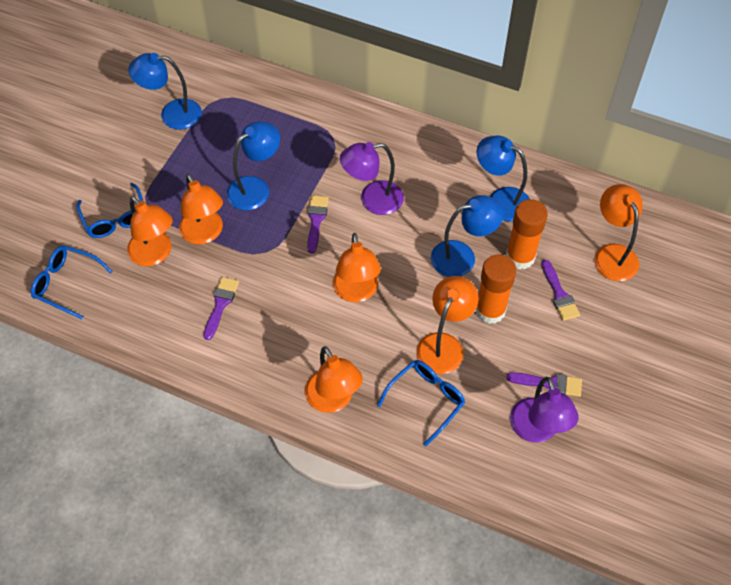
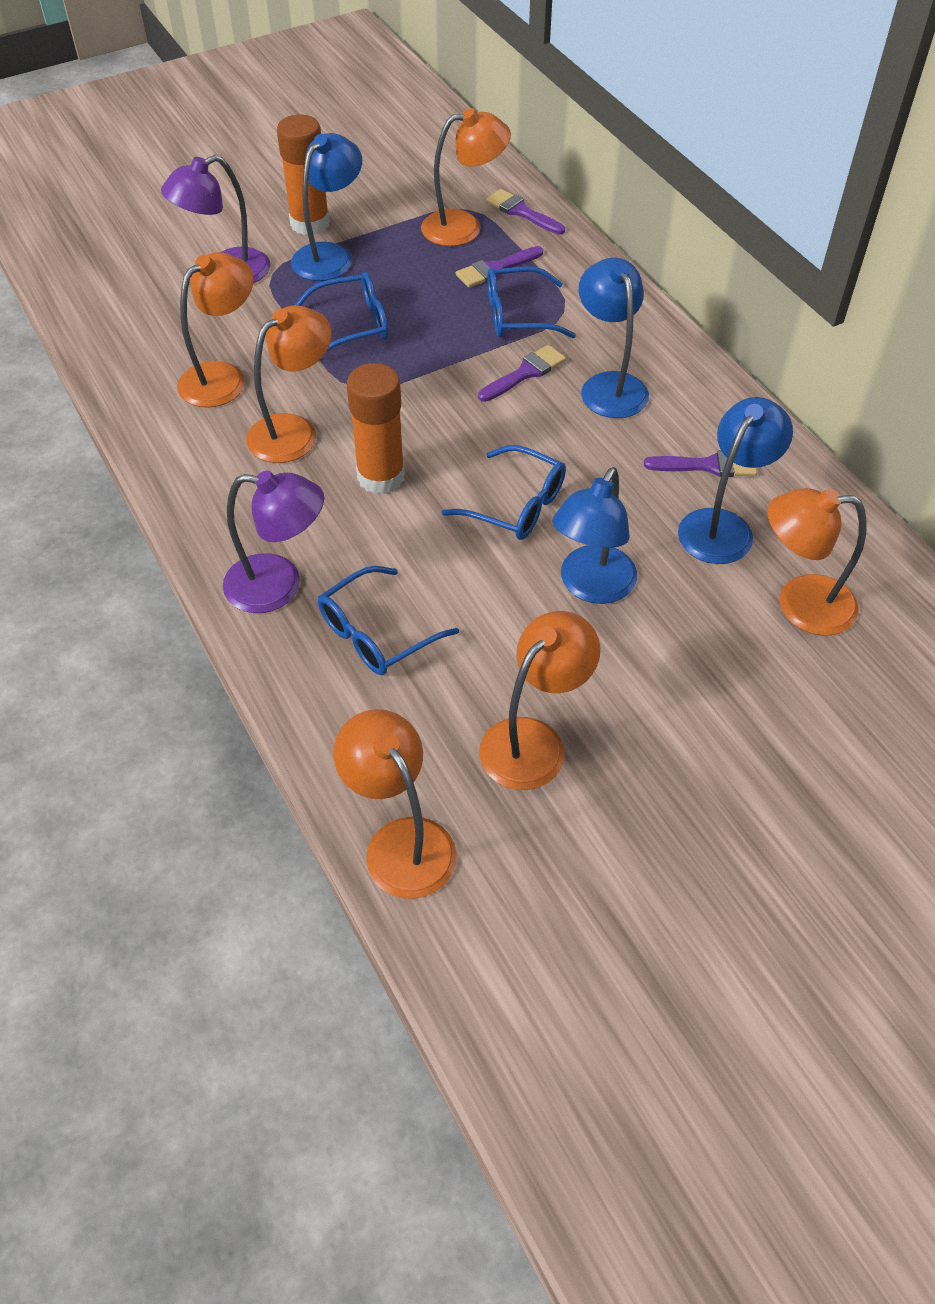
blue glasses: 3 -> 4

